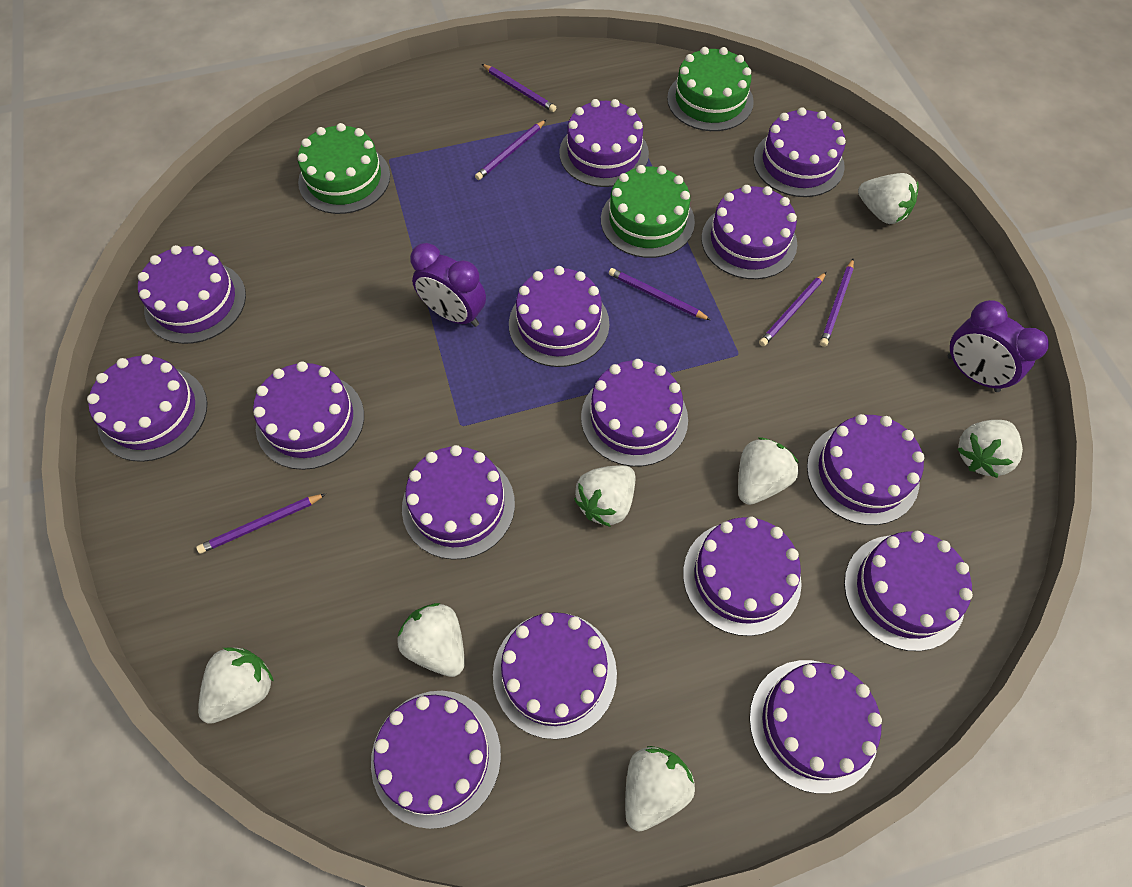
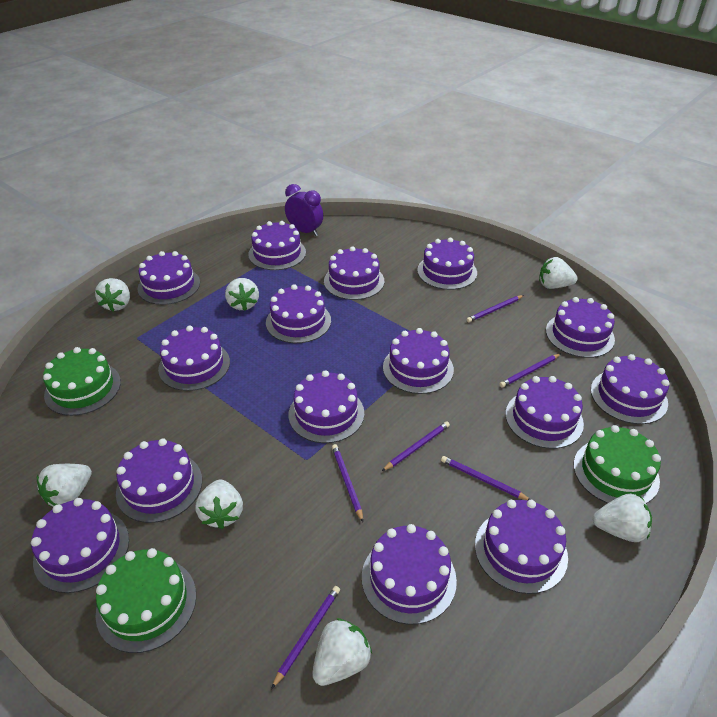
purple clock: 2 -> 1

